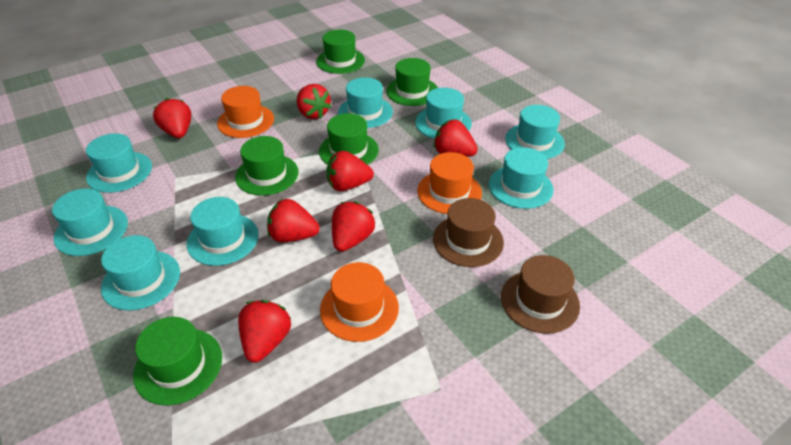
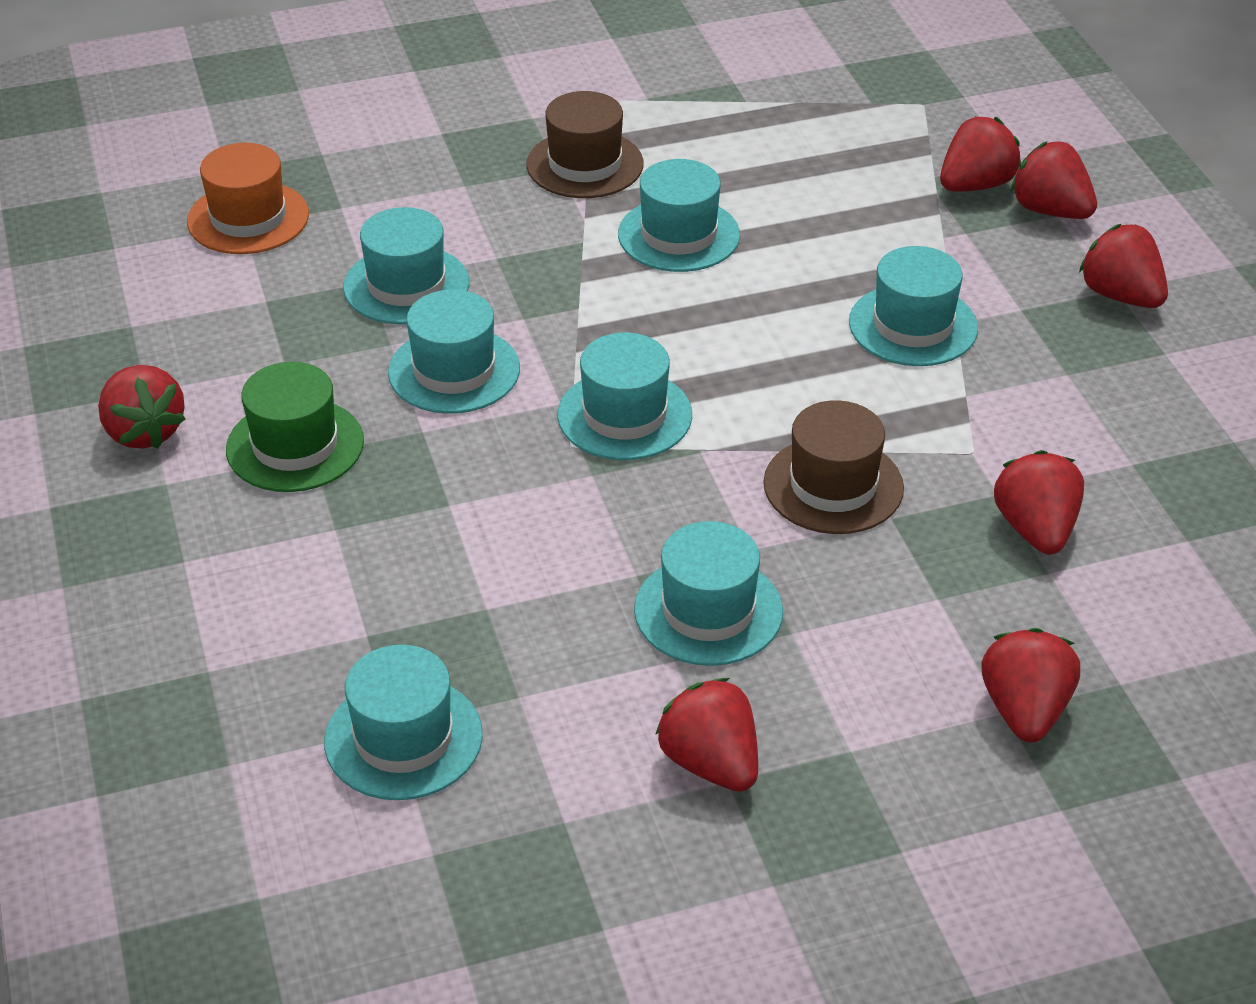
green hat: 5 -> 1
orange hat: 3 -> 1
turquoise hat: 8 -> 7

